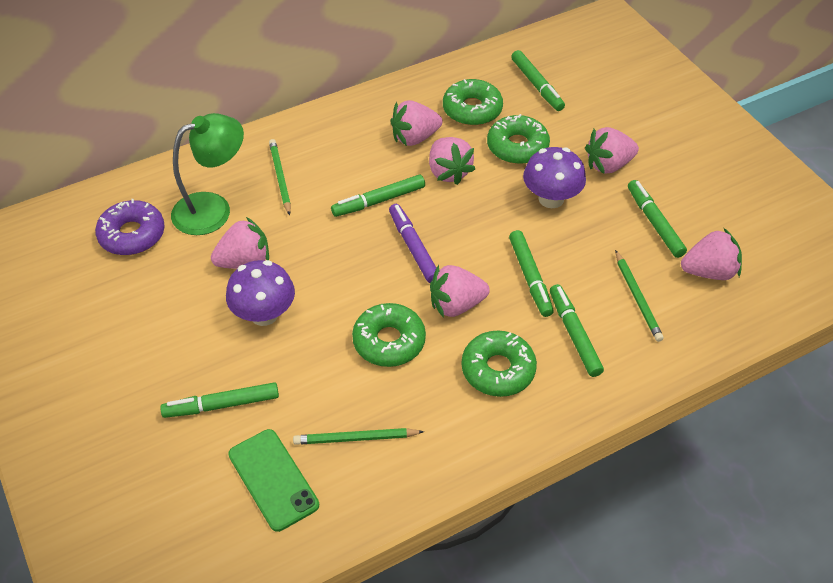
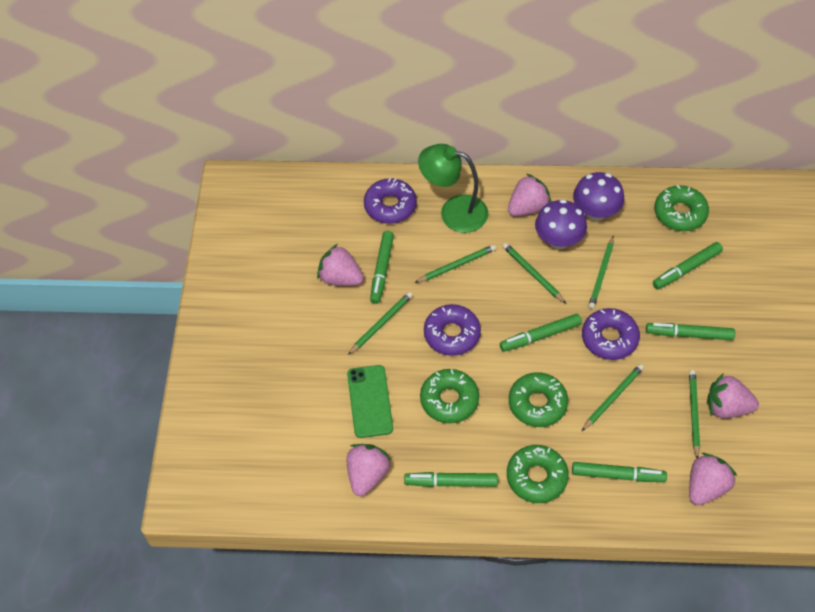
green pencil: 3 -> 6
pink strawberry: 6 -> 5
purple donut: 1 -> 3
purple marker: 1 -> 0

